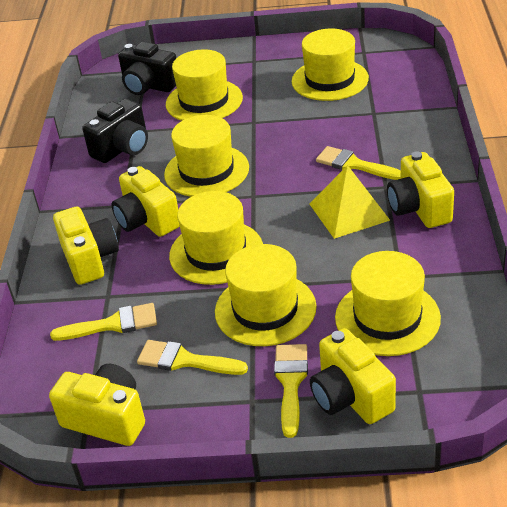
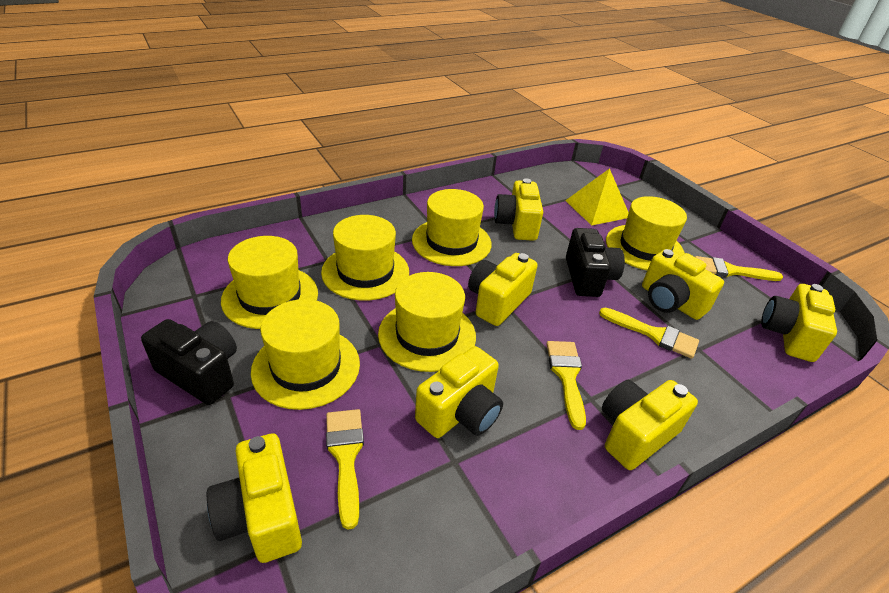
yellow camera: 5 -> 7

